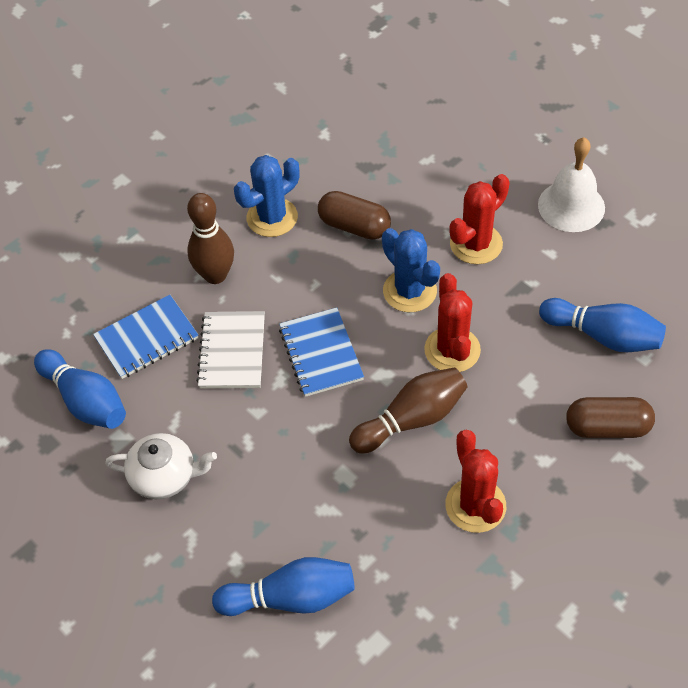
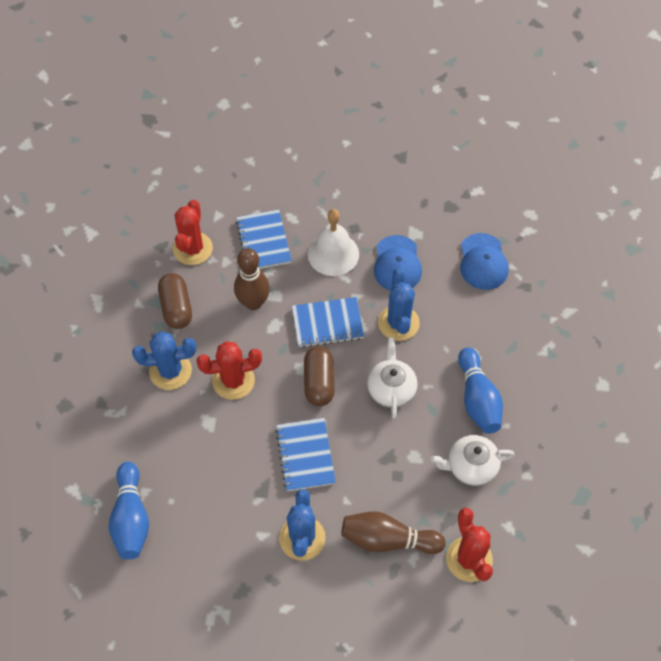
blue bowling pin: 3 -> 2
blue cactus: 2 -> 3
blue cap: 0 -> 2
blue notebook: 2 -> 3
white notebook: 1 -> 0
white teapot: 1 -> 2

